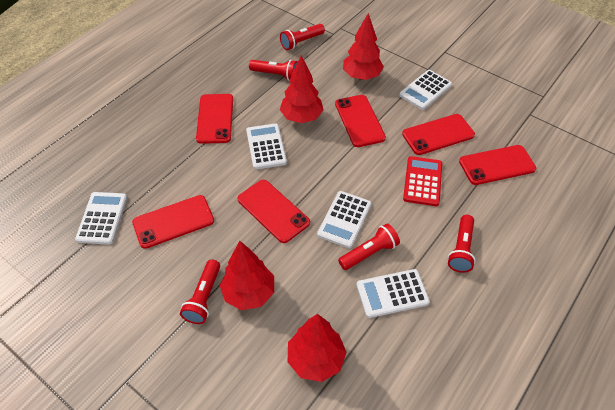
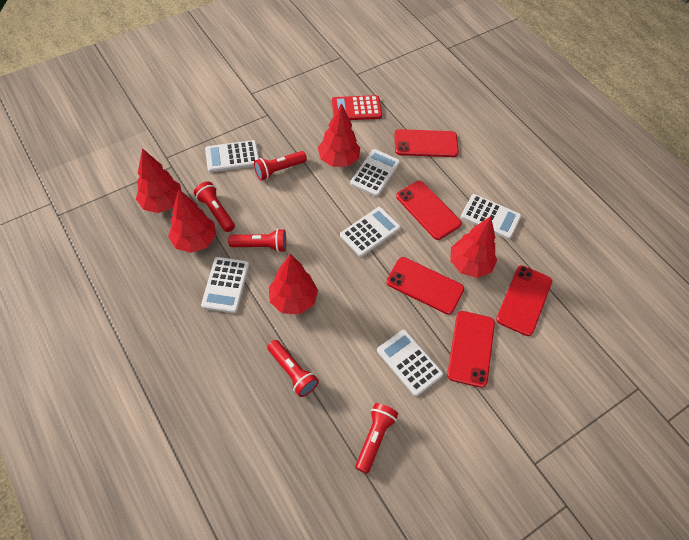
red phone: 6 -> 5
red tree: 4 -> 5
white calculator: 5 -> 6

